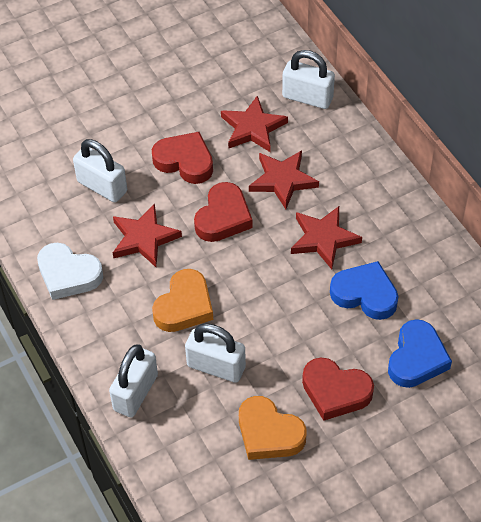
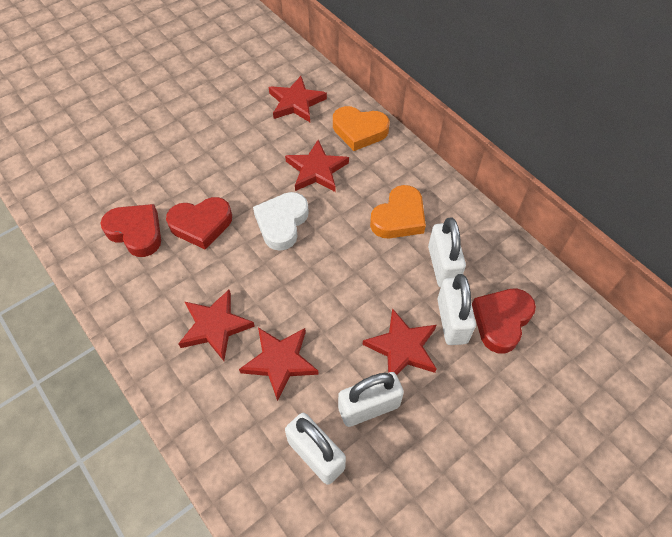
blue heart: 2 -> 0
red star: 4 -> 5

